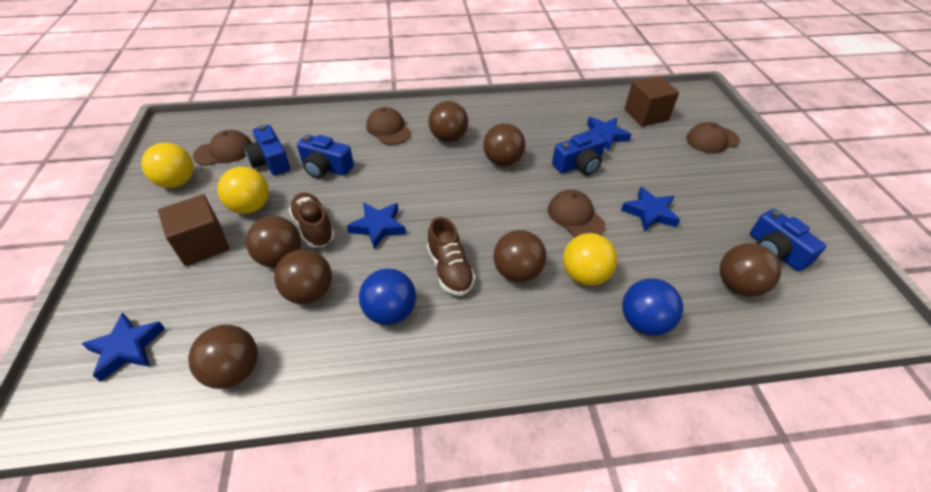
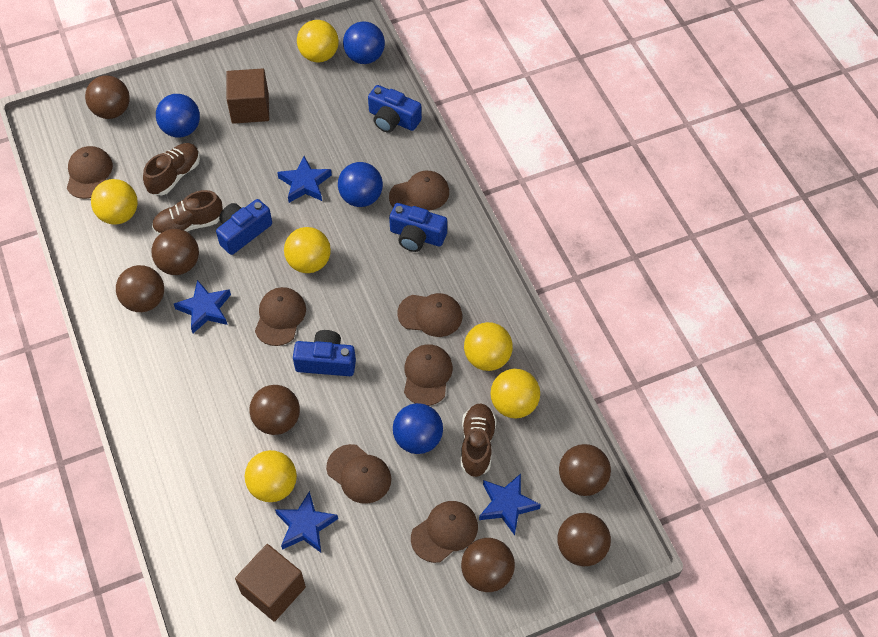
blue ball: 2 -> 4
brown cap: 4 -> 7
brown shoe: 2 -> 3
yellow ball: 3 -> 6

